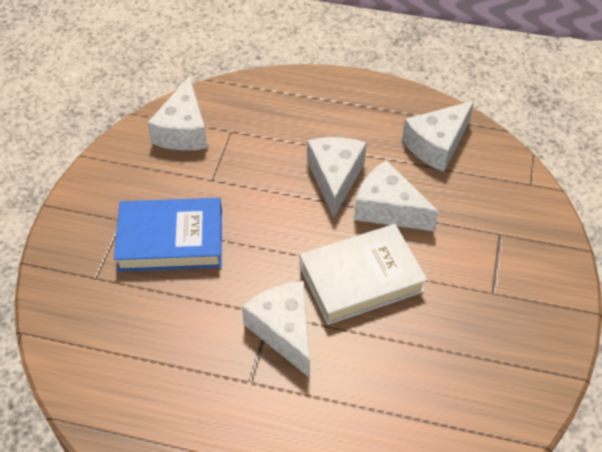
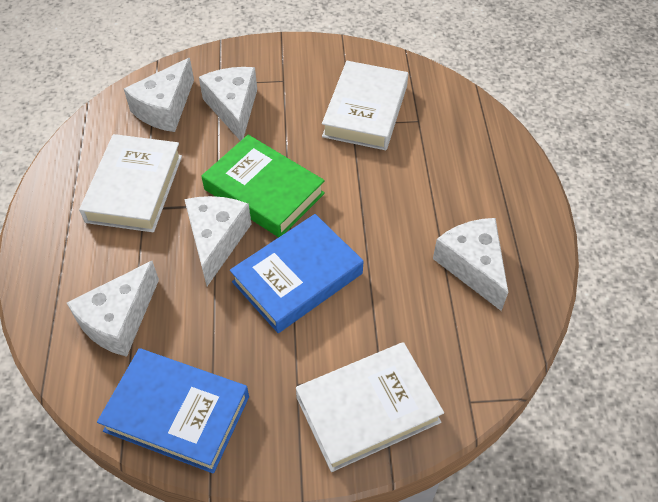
blue book: 1 -> 2
green book: 0 -> 1
white book: 1 -> 3

